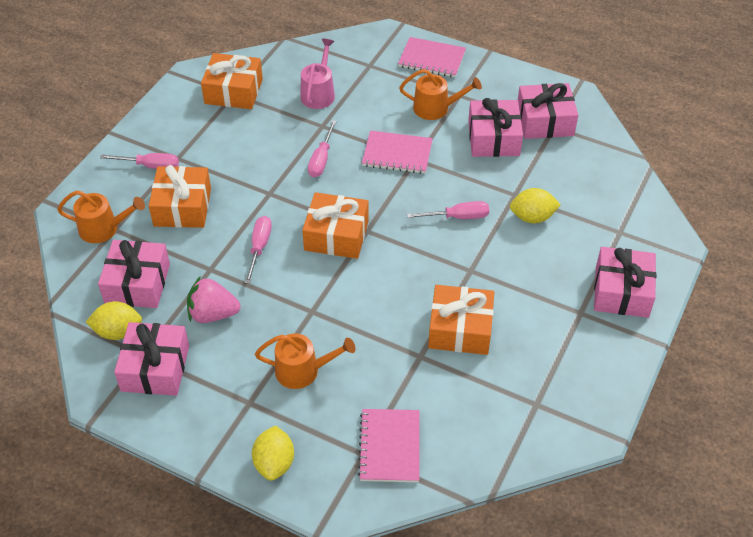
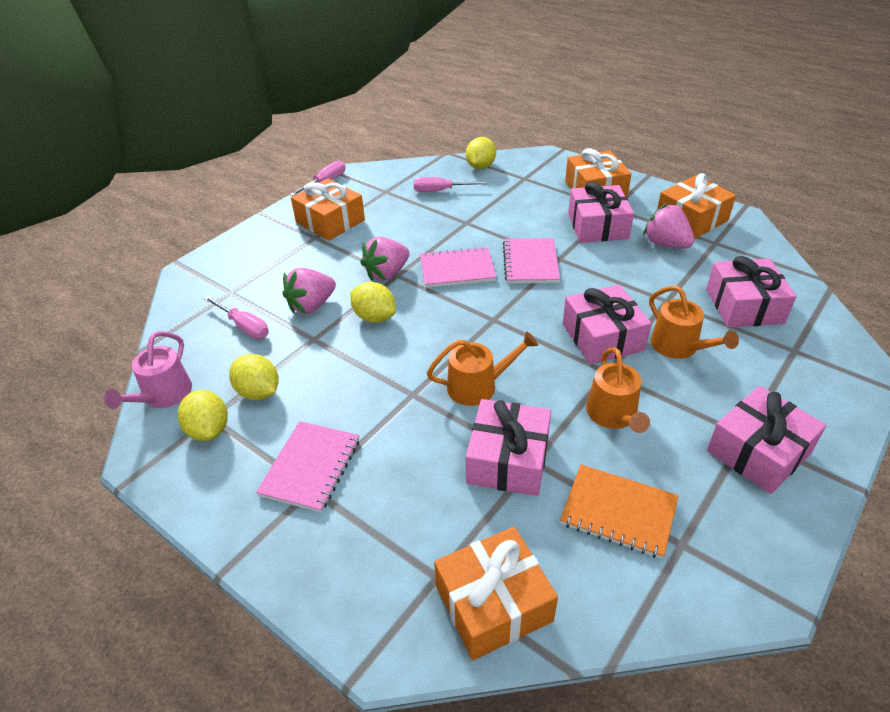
orange notebook: 0 -> 1
pink screwdriver: 4 -> 3
pink strawberry: 1 -> 3
yellow lemon: 3 -> 4

